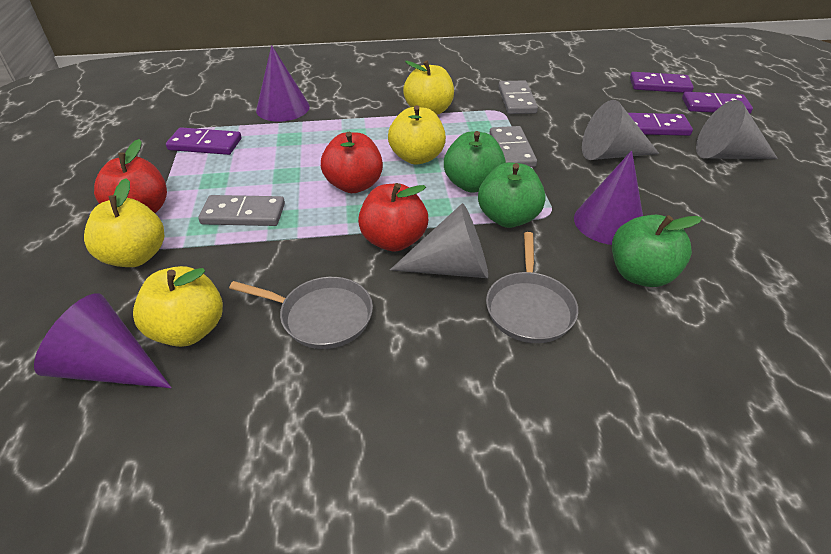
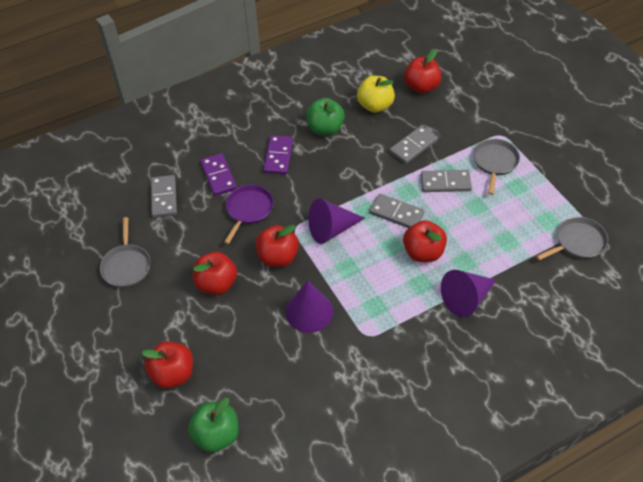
green apple: 3 -> 2
grey cone: 3 -> 0
grey domino: 3 -> 4
grey pan: 2 -> 3
purple domino: 4 -> 2
purple pan: 0 -> 1
red apple: 3 -> 5
yellow apple: 4 -> 1

